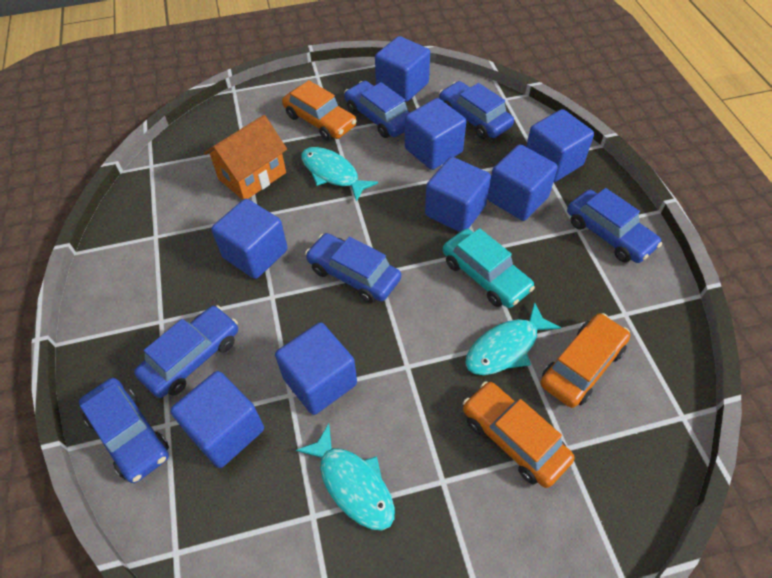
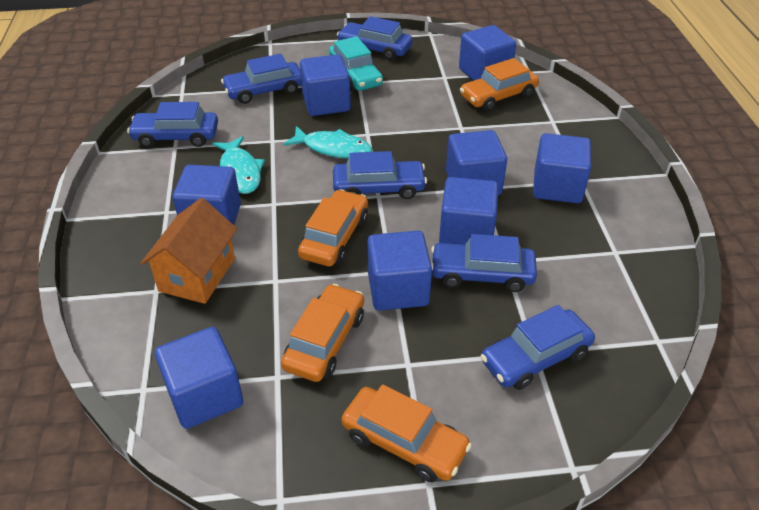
orange car: 3 -> 4
turquoise fish: 3 -> 2

